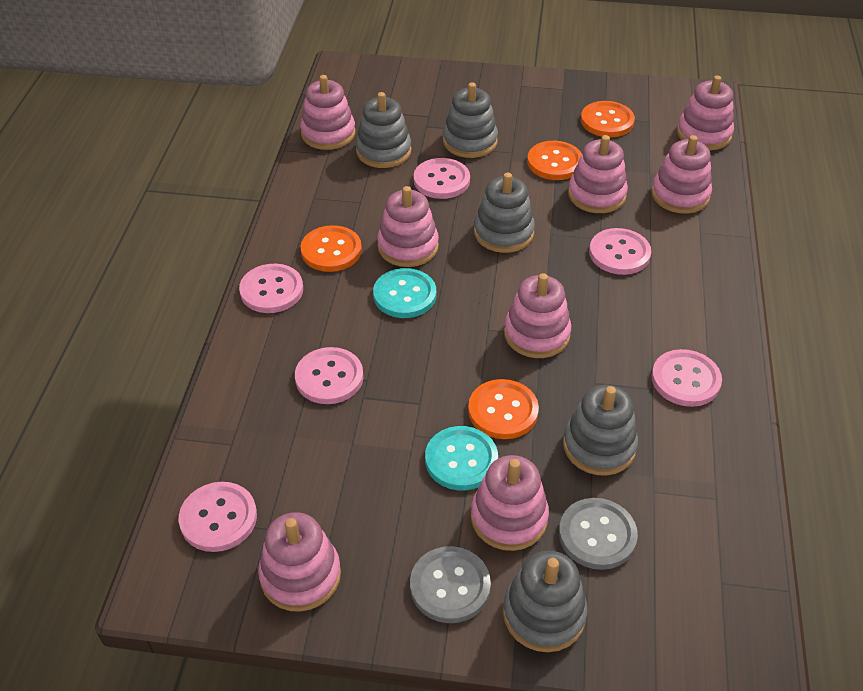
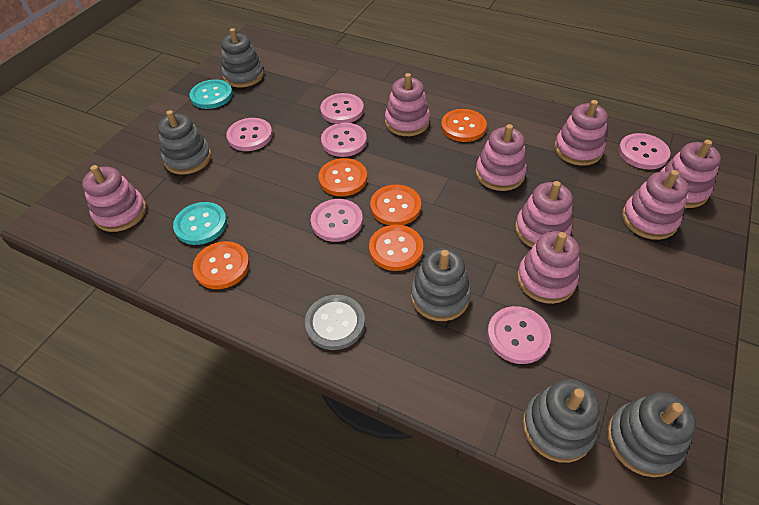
grey button: 2 -> 1
orange button: 4 -> 5

